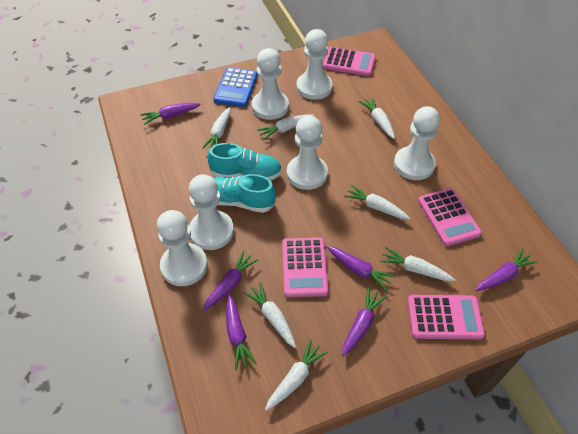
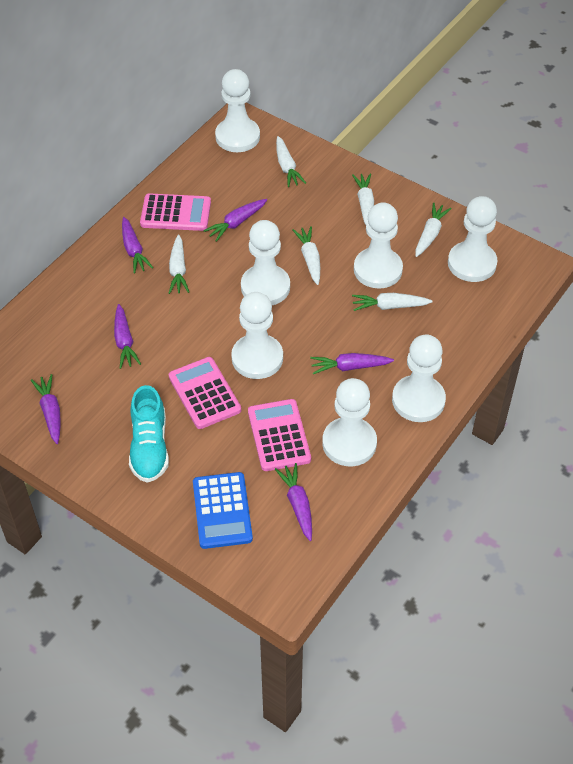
pink calculator: 4 -> 3
turquoise shoe: 2 -> 1
white carrot: 7 -> 6
white pawn: 6 -> 7

